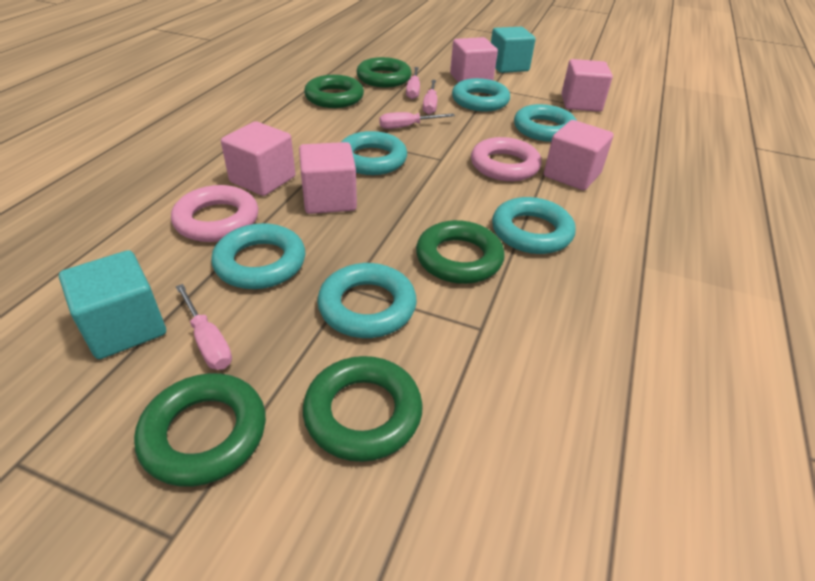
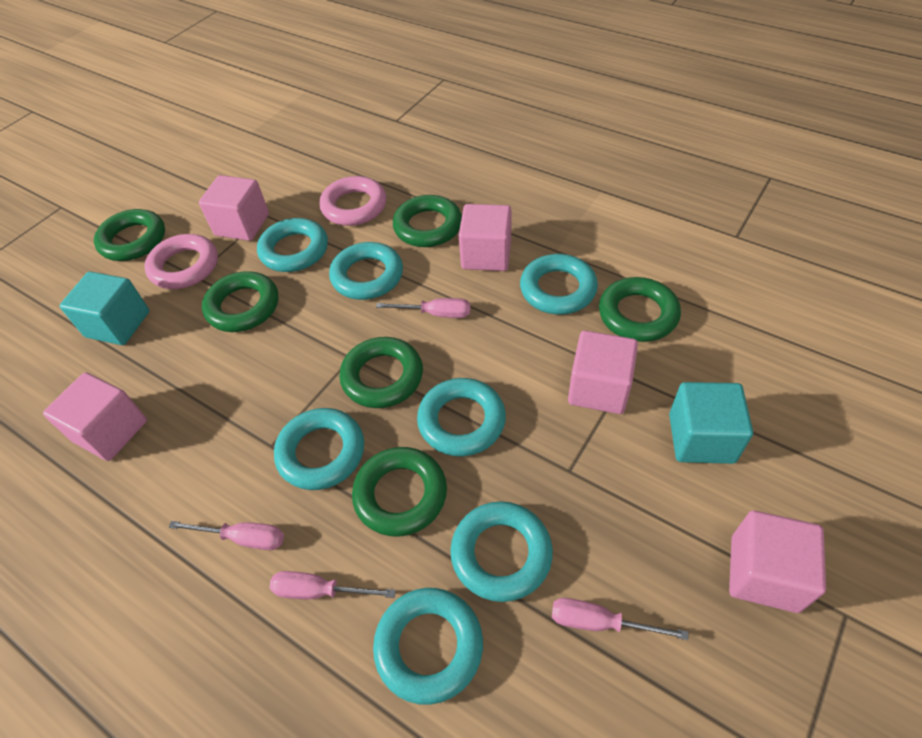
green ring: 5 -> 6
turquoise ring: 6 -> 7

